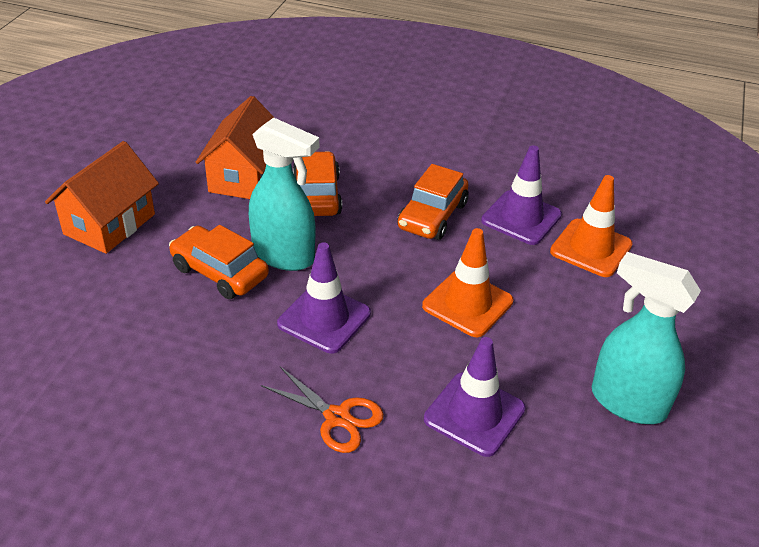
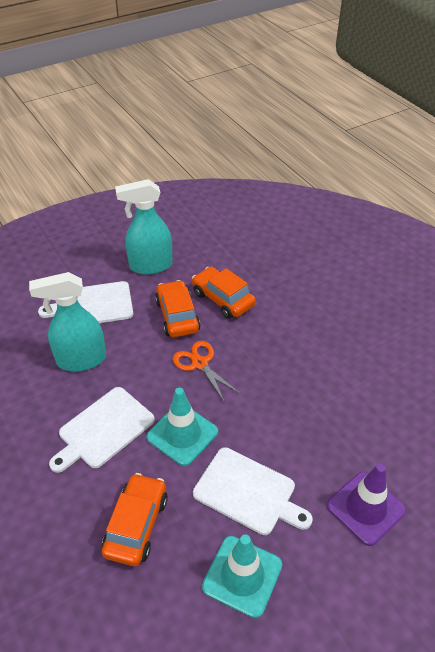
orange house: 2 -> 0
orange traffic cone: 2 -> 0
purple traffic cone: 3 -> 1
turquoise traffic cone: 0 -> 2
white cutting board: 0 -> 3

